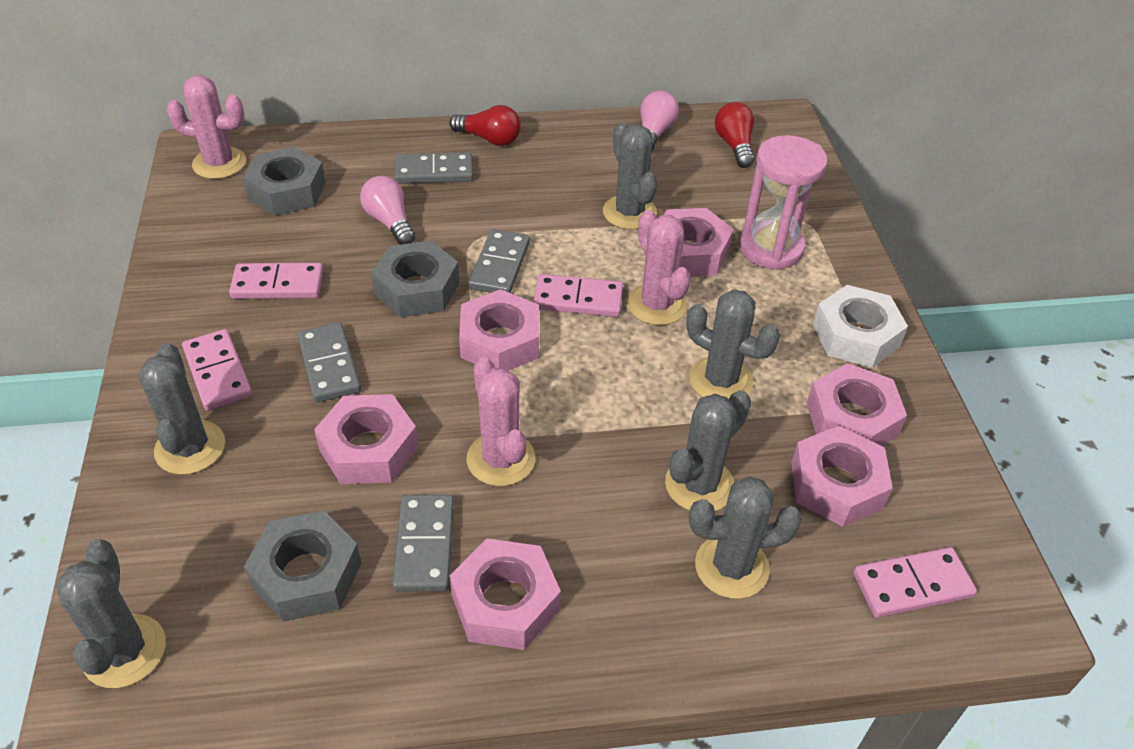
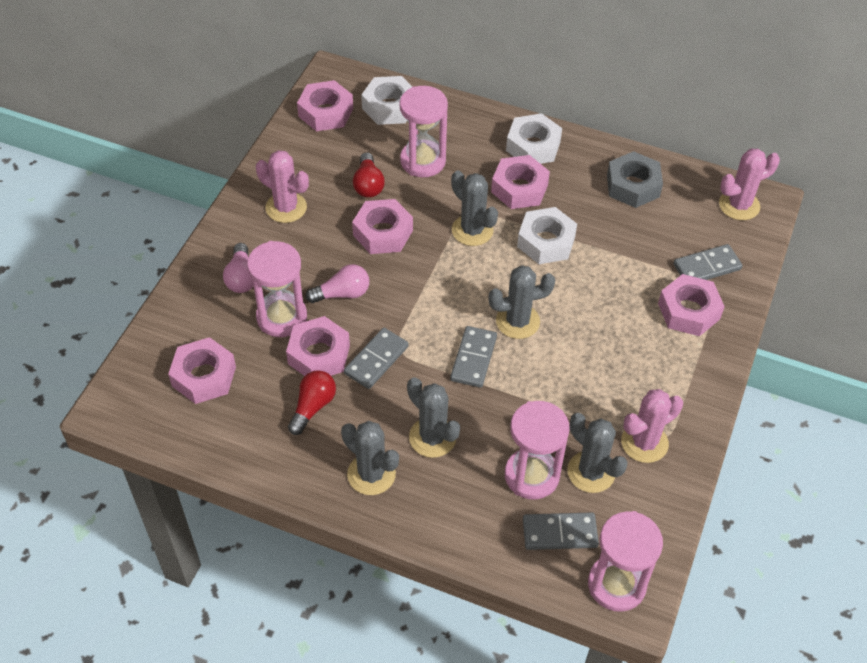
grey cactus: 6 -> 5
grey nut: 3 -> 1
pink domino: 4 -> 0
pink hourglass: 1 -> 4
white nut: 1 -> 3

